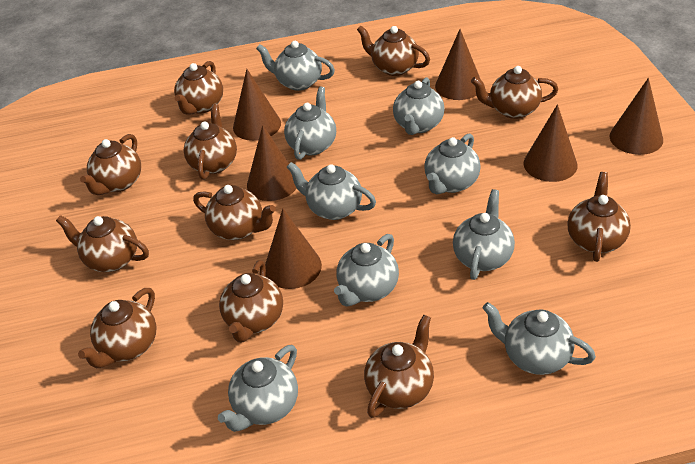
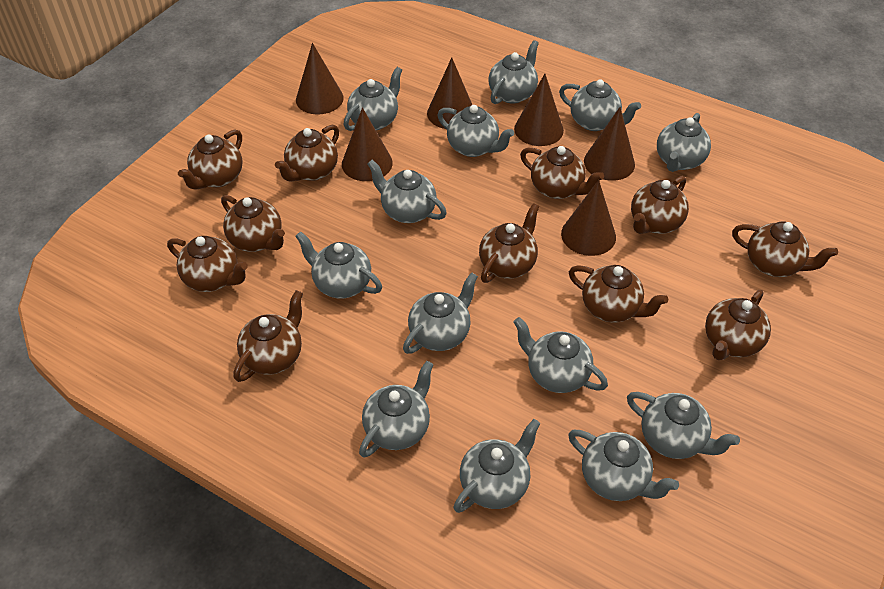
grey teapot: 9 -> 13

